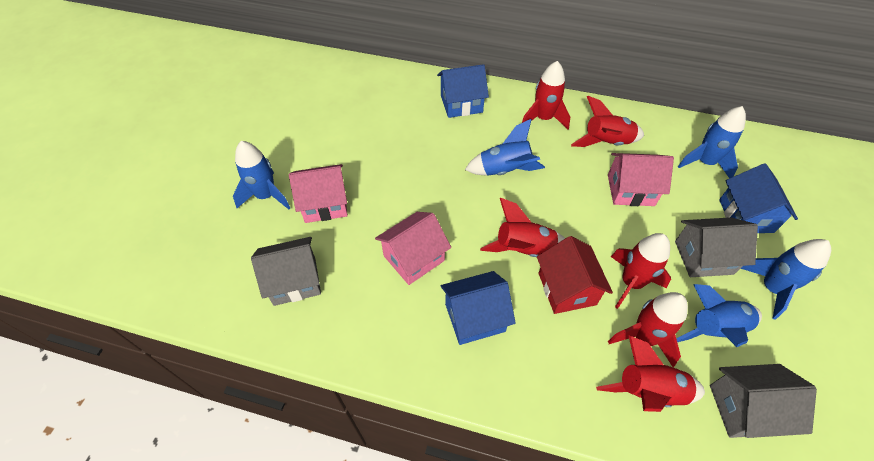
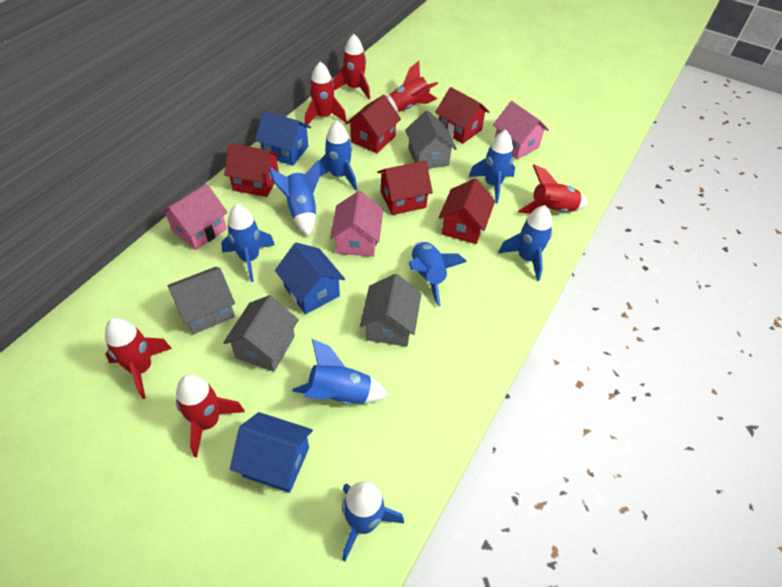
blue rocket: 5 -> 8
grey house: 3 -> 4
red house: 1 -> 5

